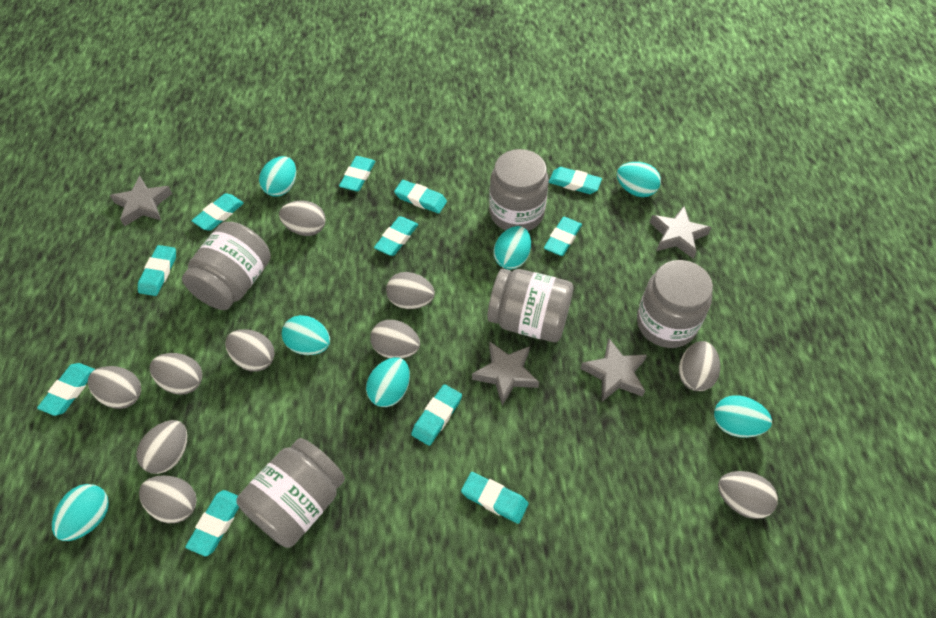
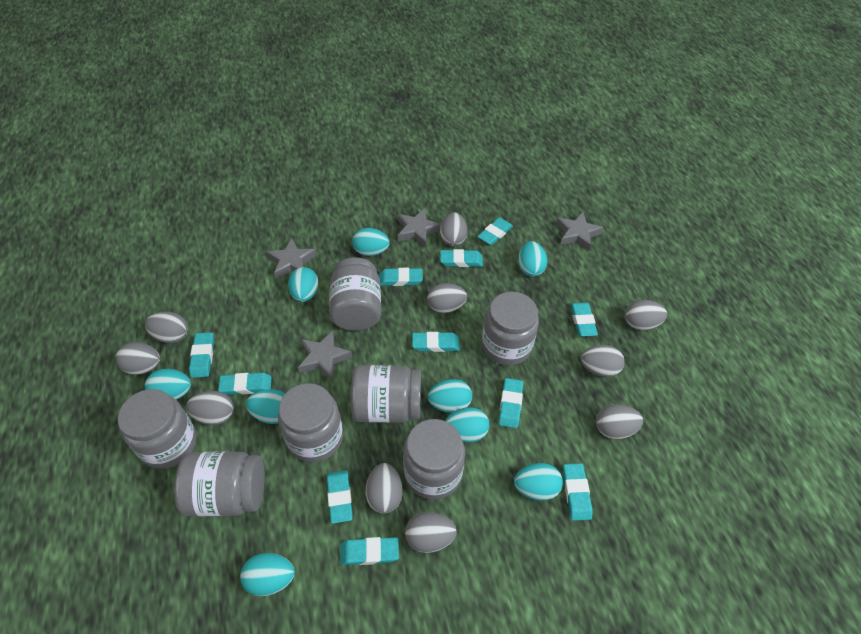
grey jar: 5 -> 7
turquoise egg: 7 -> 9

